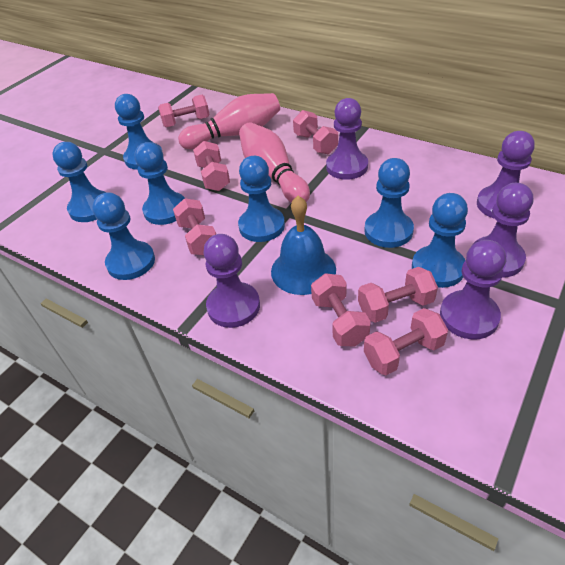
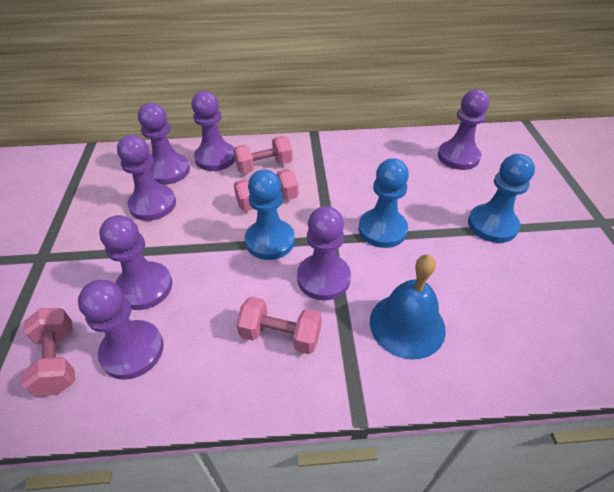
blue pawn: 7 -> 3
pink bowling pin: 2 -> 0
pink dumbbell: 7 -> 4
purple pawn: 5 -> 7

